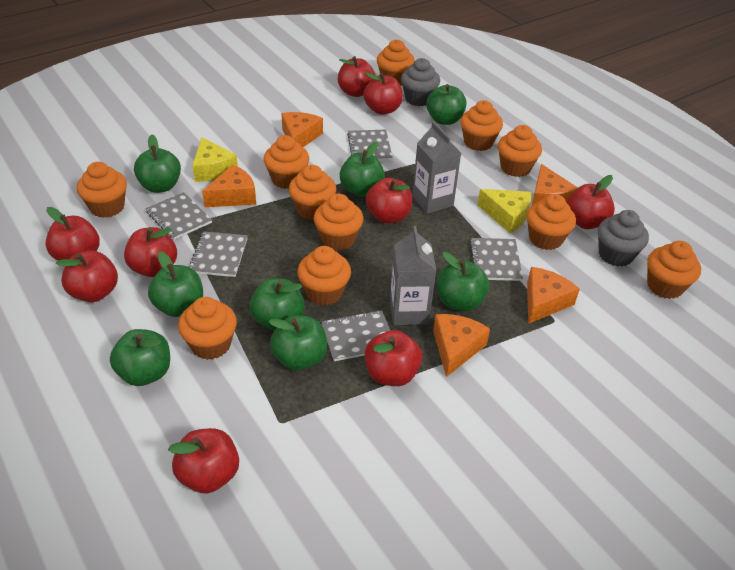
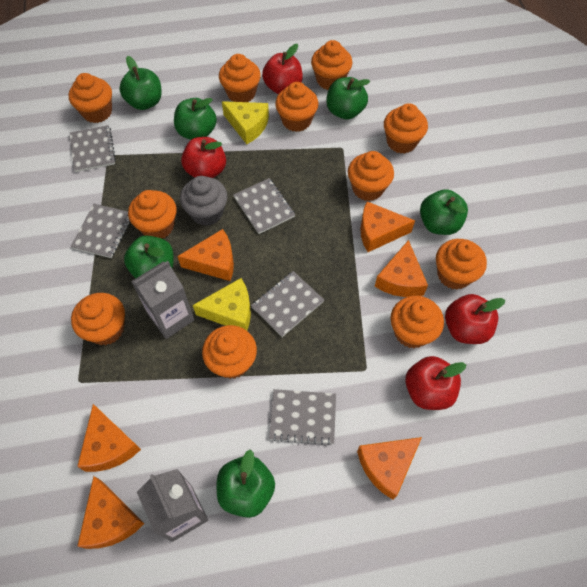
green apple: 8 -> 6
grey cupcake: 2 -> 1
orange cheese: 5 -> 6
red apple: 9 -> 4

